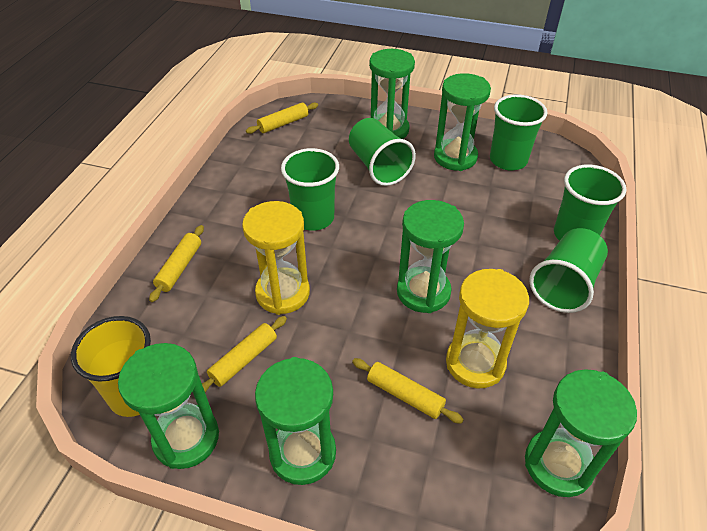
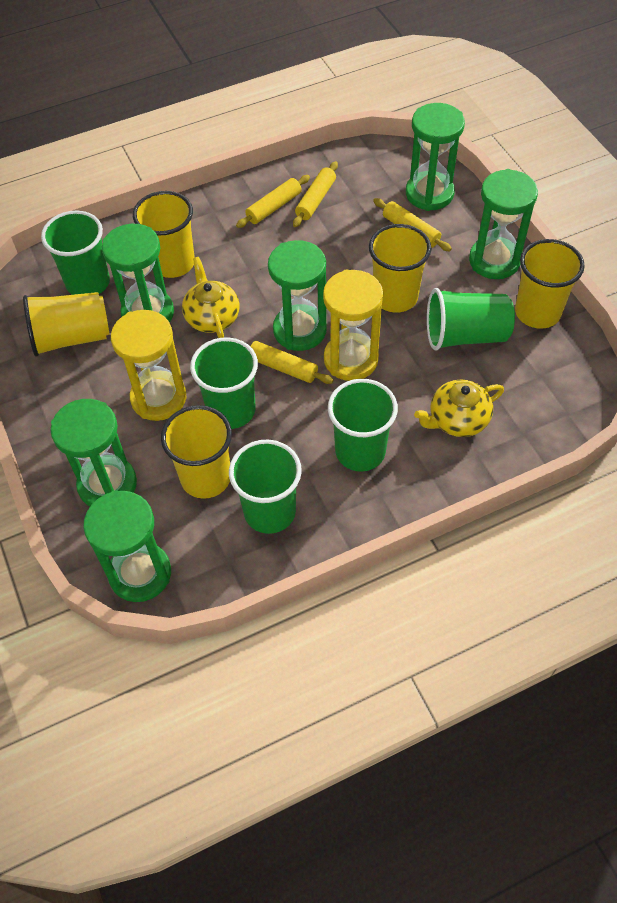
yellow cup: 1 -> 5
yellow teapot: 0 -> 2

